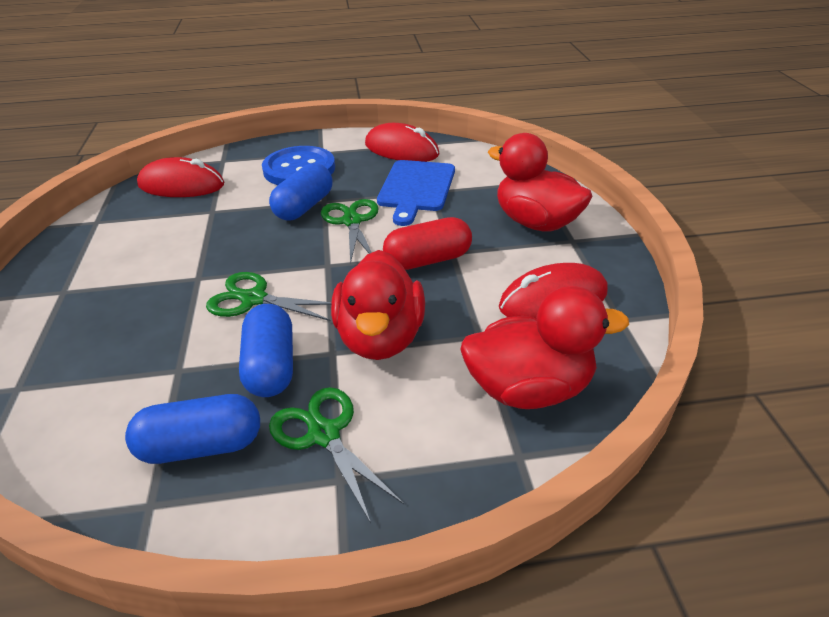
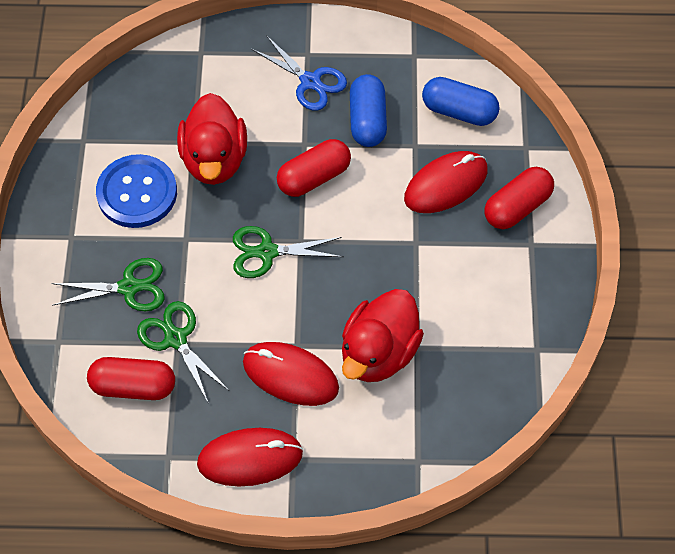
blue capsule: 3 -> 2
blue cutting board: 1 -> 0
blue scissors: 0 -> 1
red capsule: 1 -> 3
red duck: 3 -> 2

